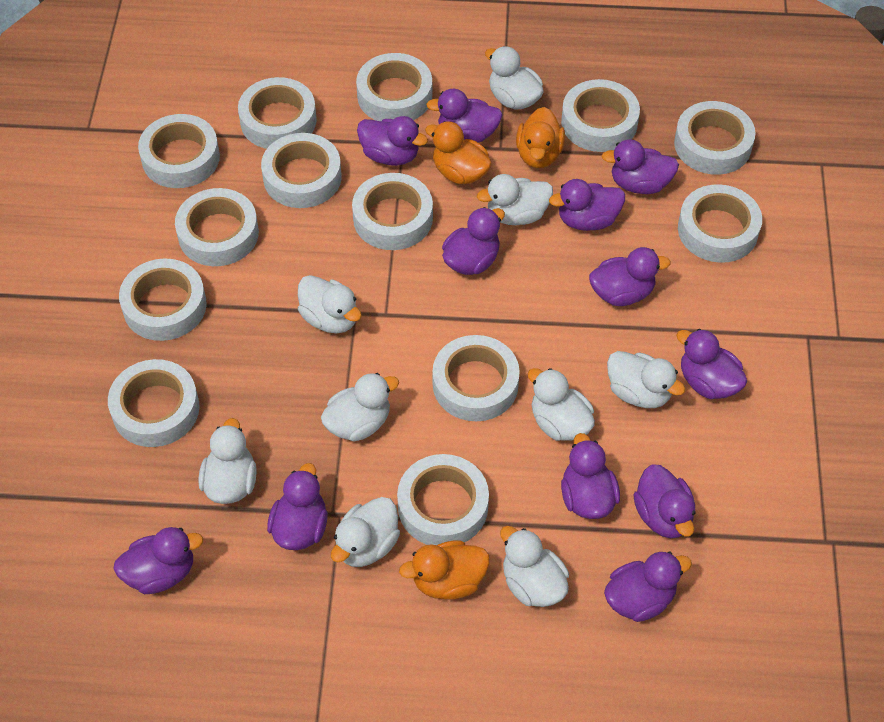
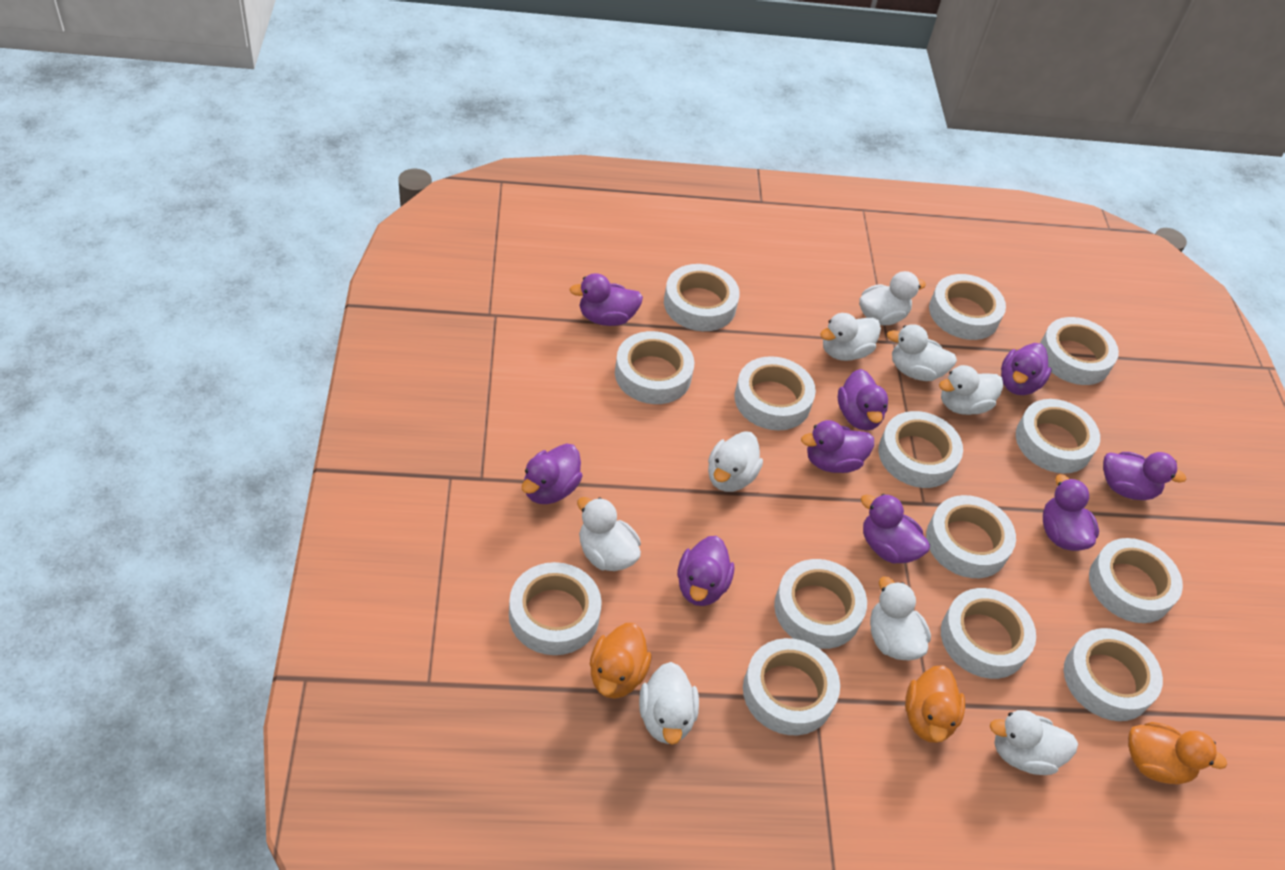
purple duck: 12 -> 9
white tape: 13 -> 14

